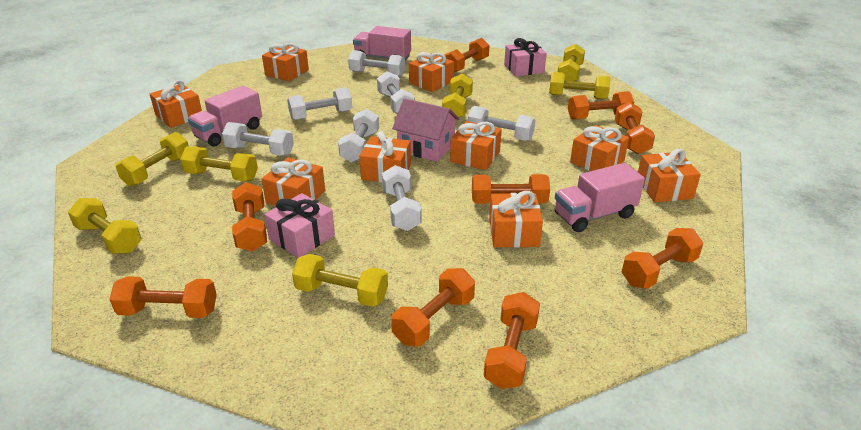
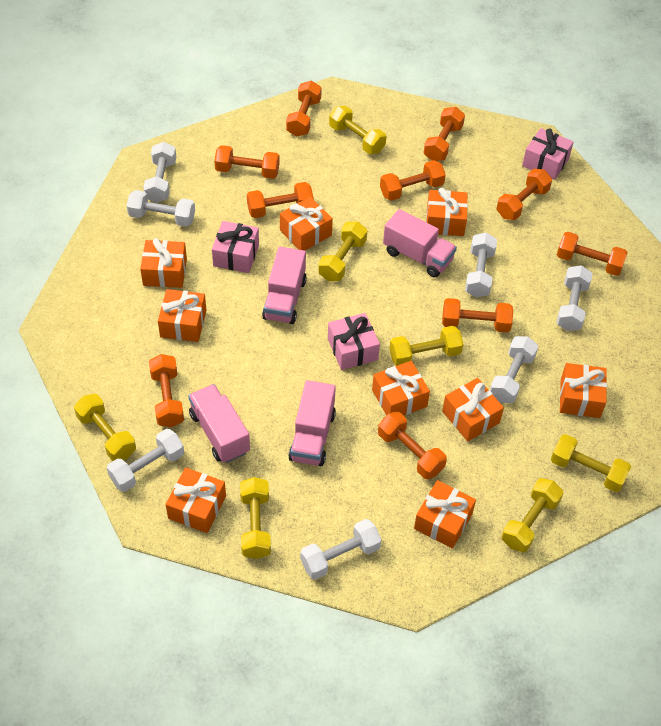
orange dumbbell: 9 -> 10
pink gift: 2 -> 3
pink house: 1 -> 0
pink truck: 3 -> 4

